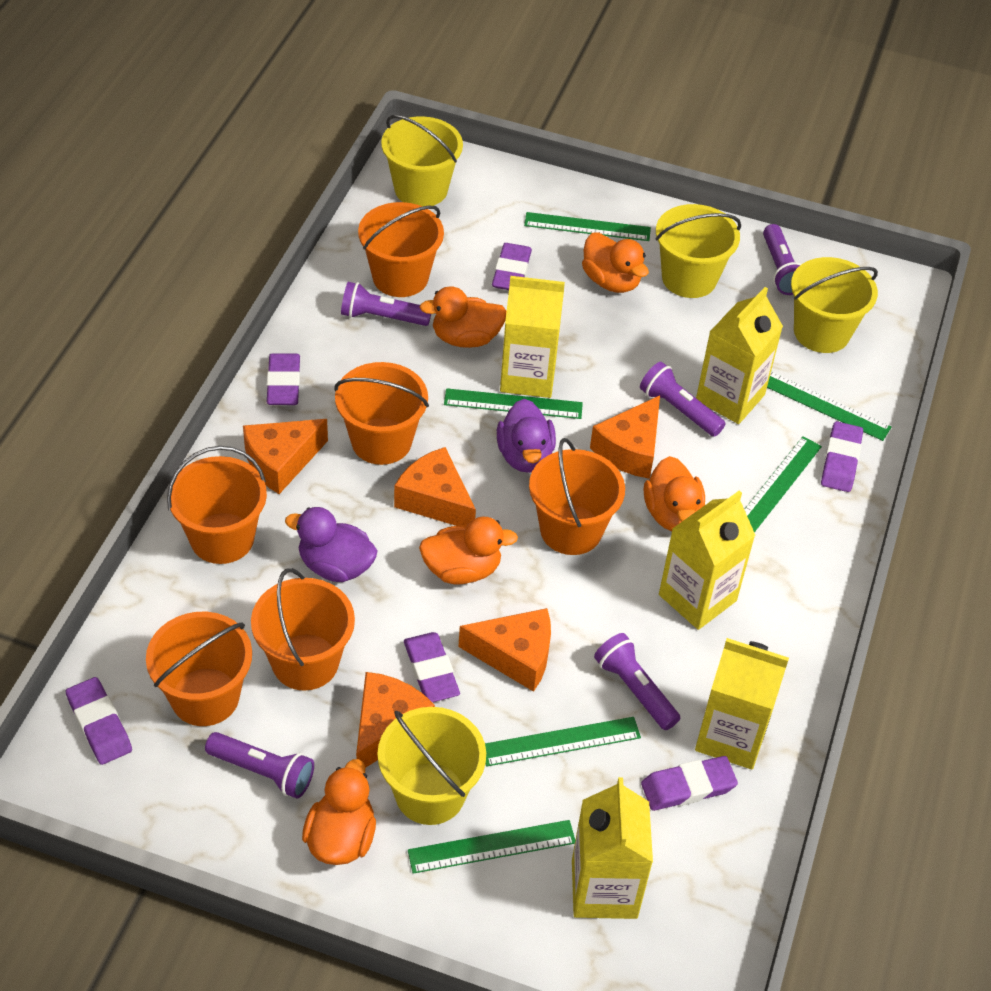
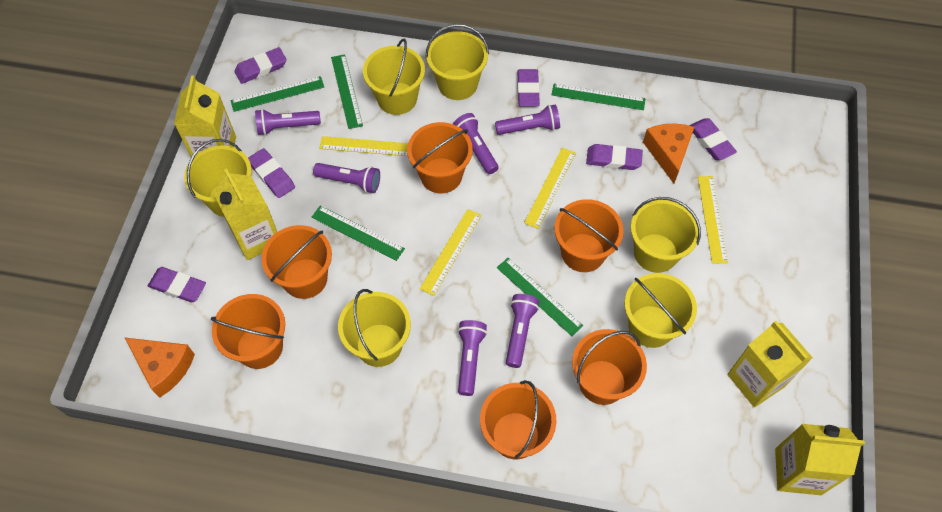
green ruler: 6 -> 5
orange cheese: 5 -> 2
orange duck: 5 -> 0
purple duck: 2 -> 0
purple flashlight: 5 -> 6
yellow bucket: 4 -> 6
yellow carton: 5 -> 4
yellow ruler: 0 -> 4

